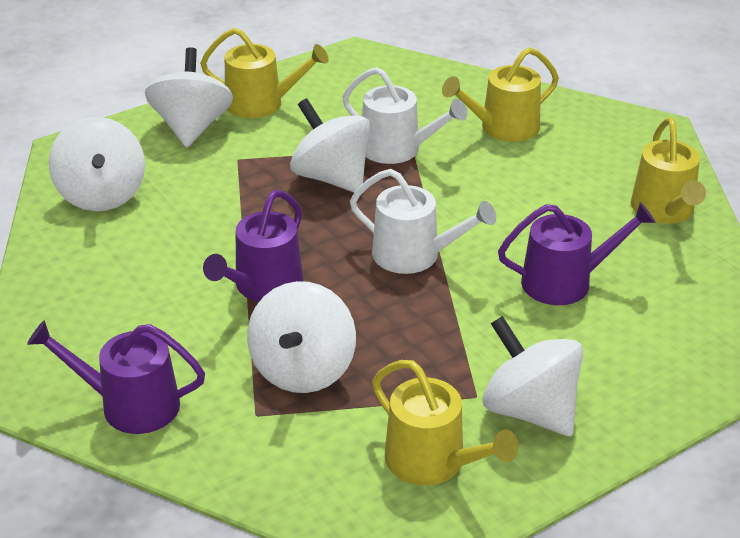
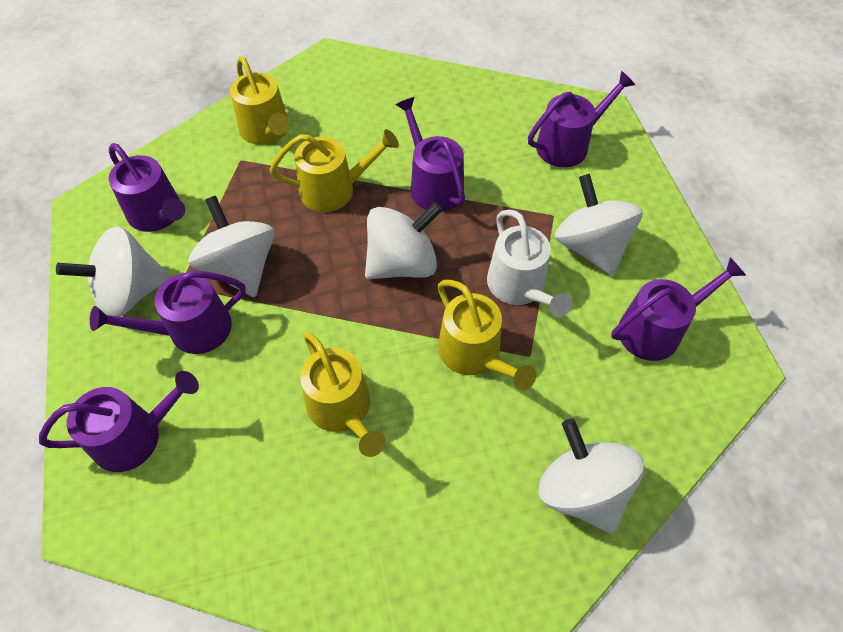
purple watering can: 3 -> 6
white watering can: 2 -> 1

